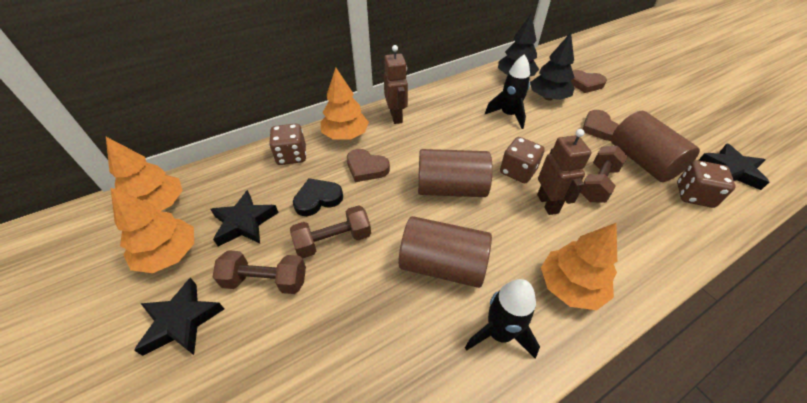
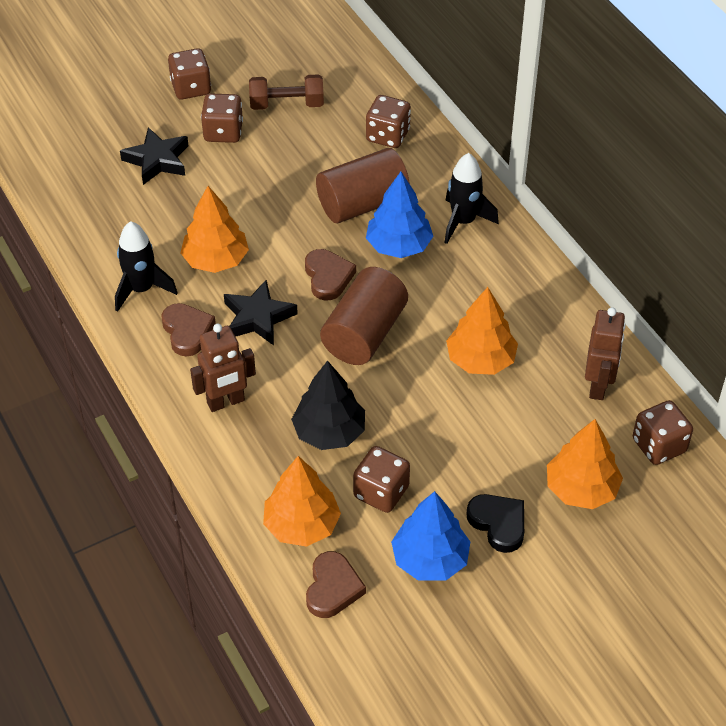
black star: 3 -> 2
black tree: 2 -> 1
blue tree: 0 -> 2
brown cylinder: 3 -> 2
brown dice: 3 -> 5
brown dumbbell: 3 -> 1

